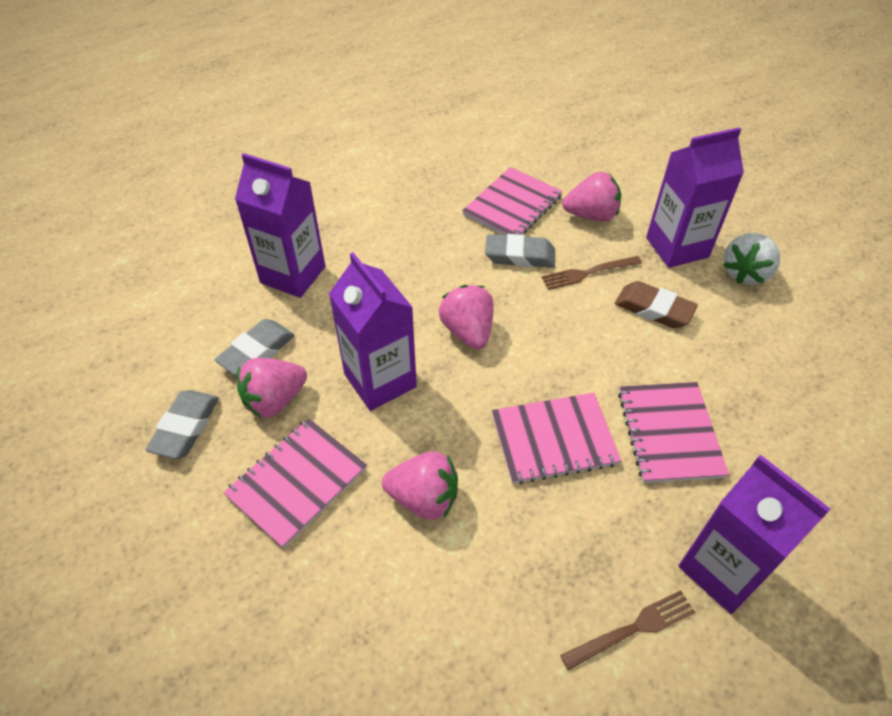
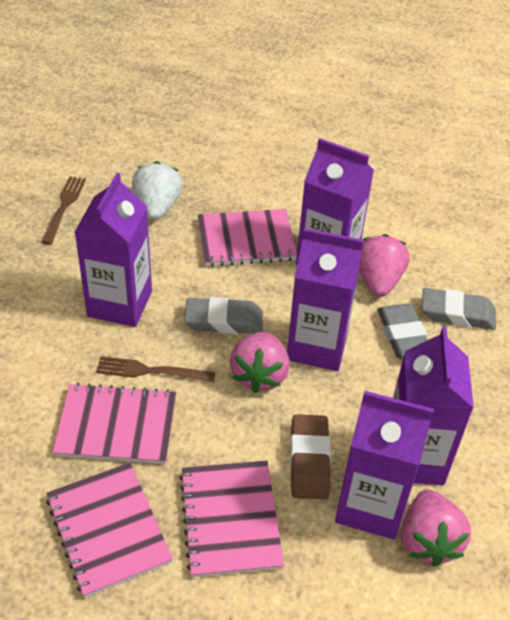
pink strawberry: 4 -> 3
purple carton: 4 -> 5

